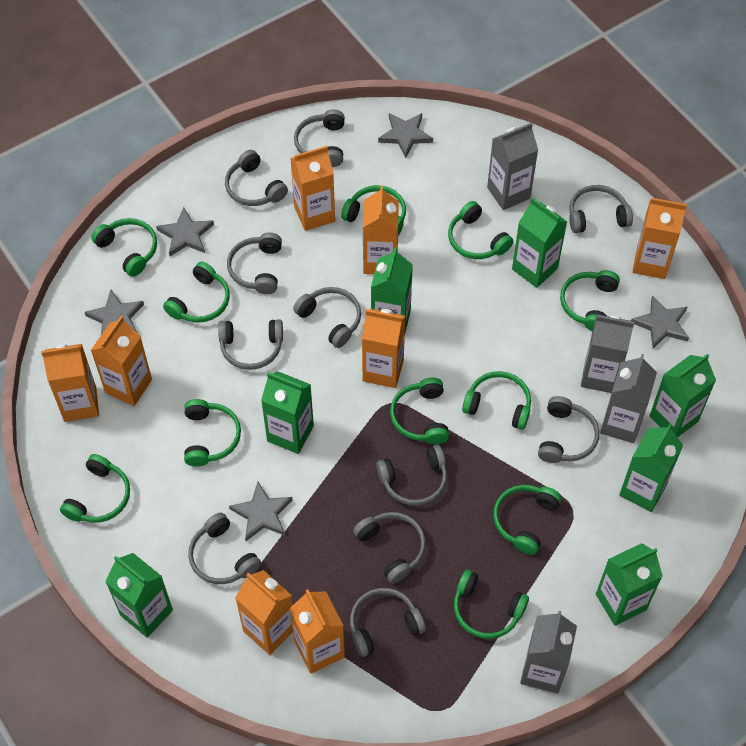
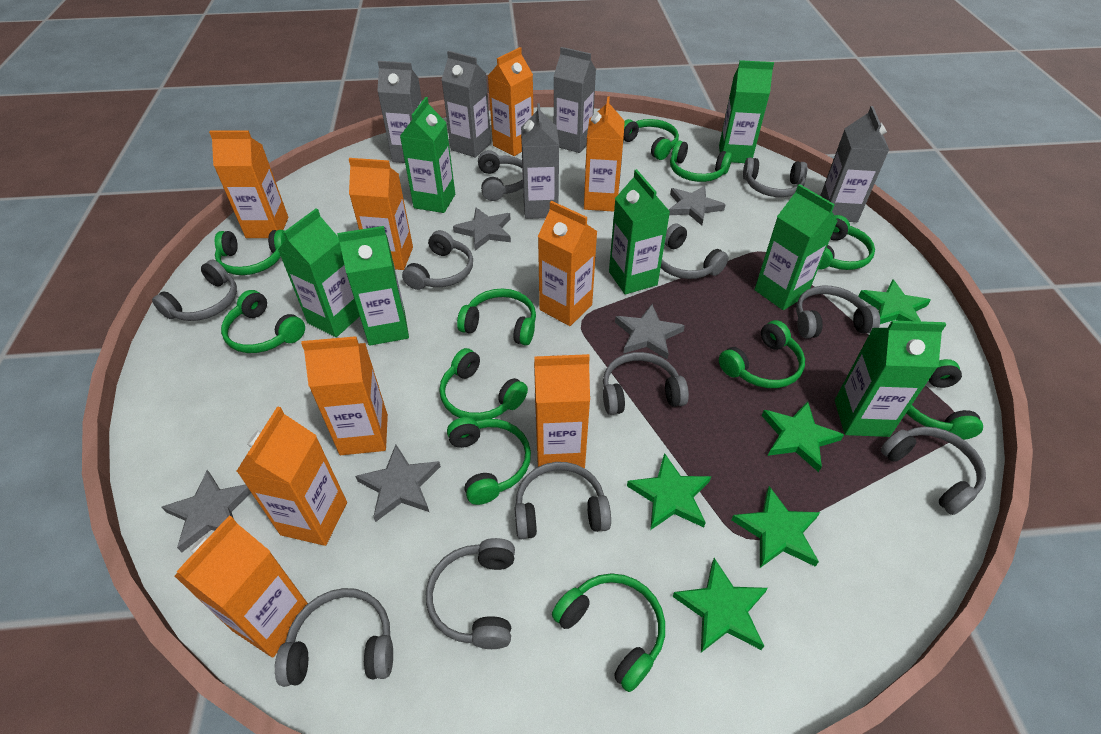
green star: 0 -> 5
grey carton: 4 -> 5
orange carton: 8 -> 9

